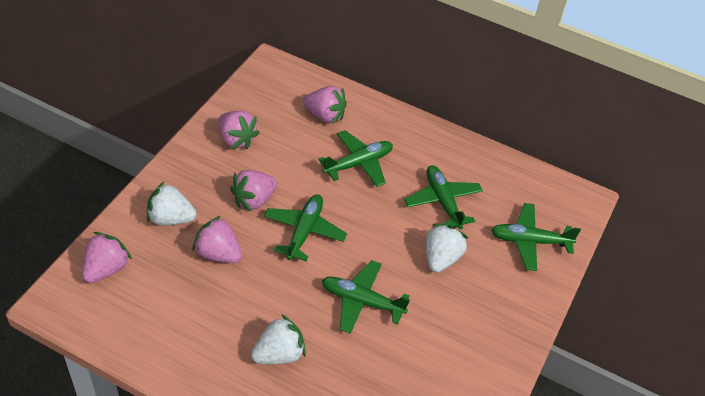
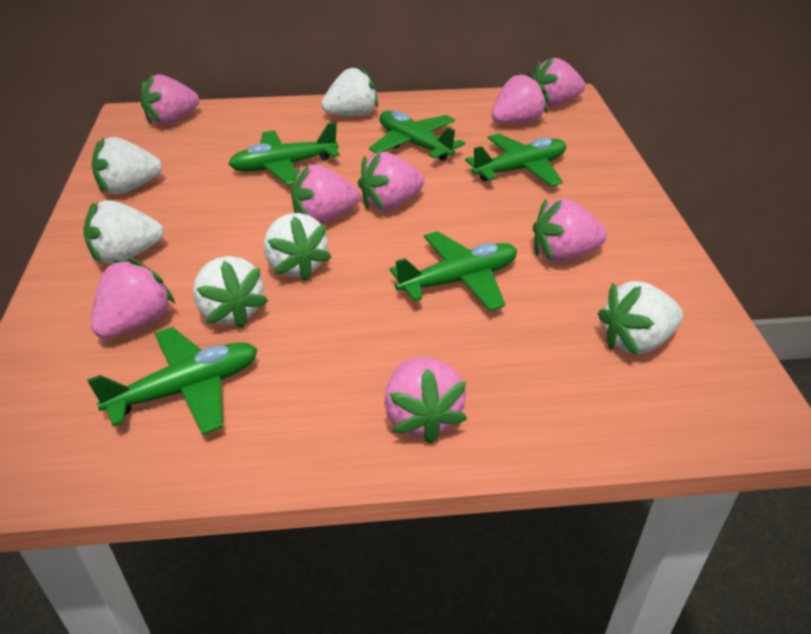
pink strawberry: 5 -> 8
white strawberry: 3 -> 6

